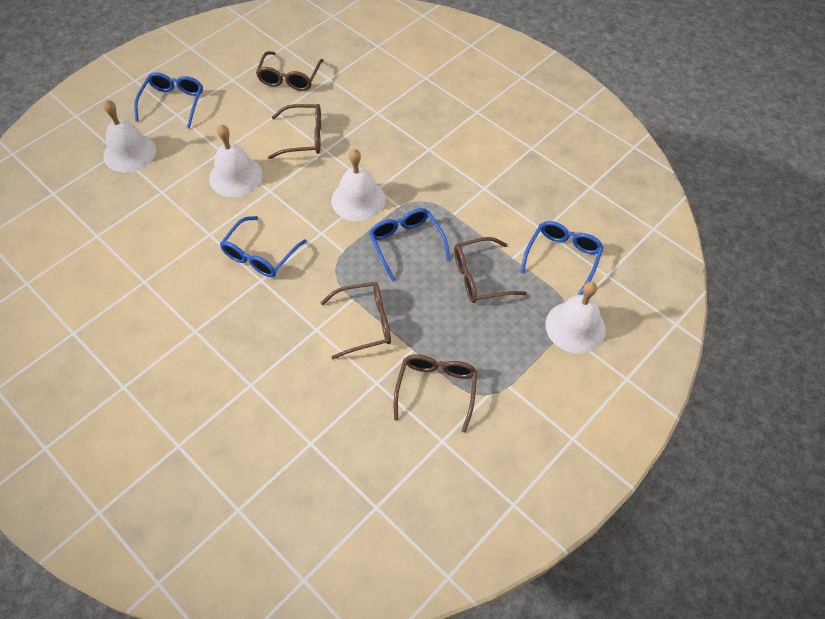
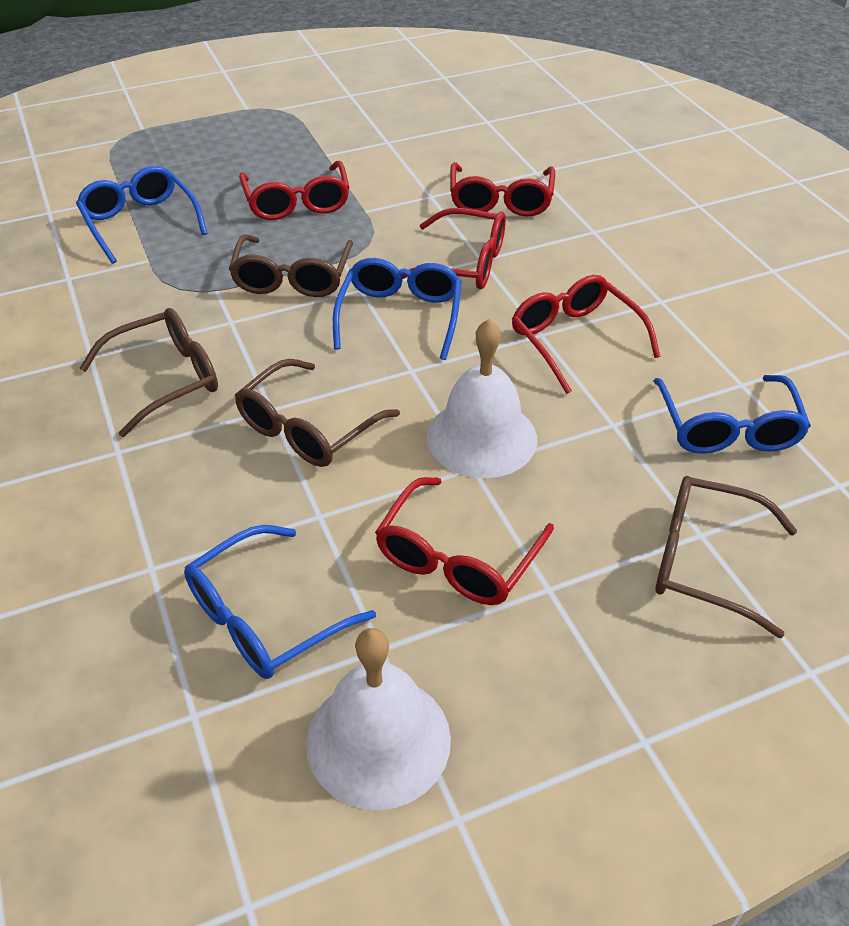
brown glasses: 5 -> 4
red glasses: 0 -> 5
white bell: 4 -> 2

